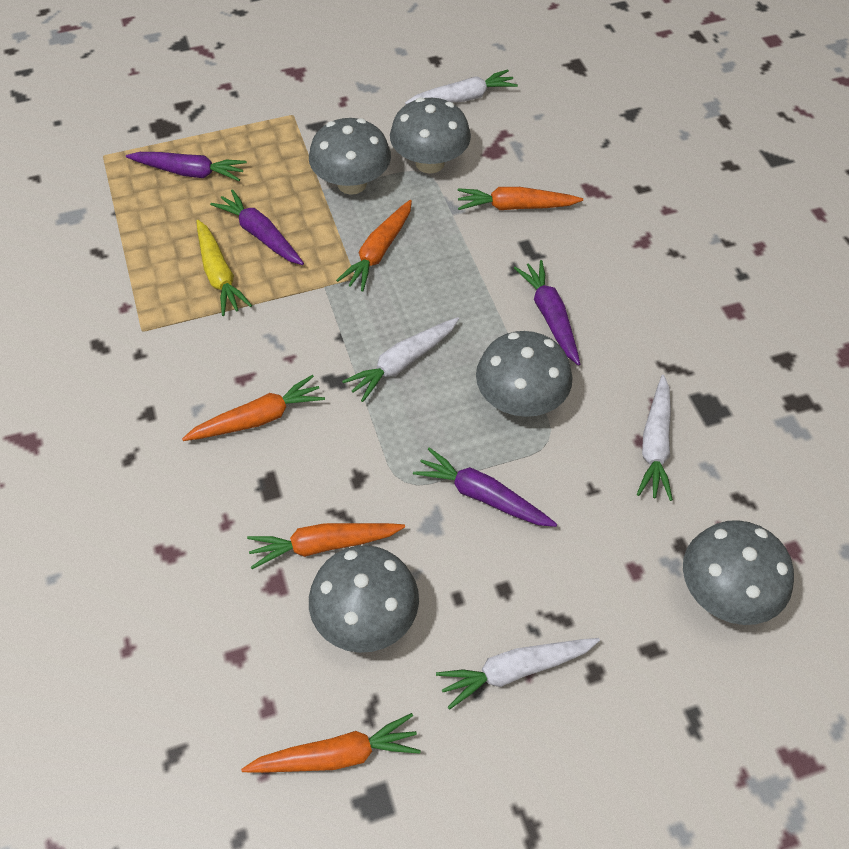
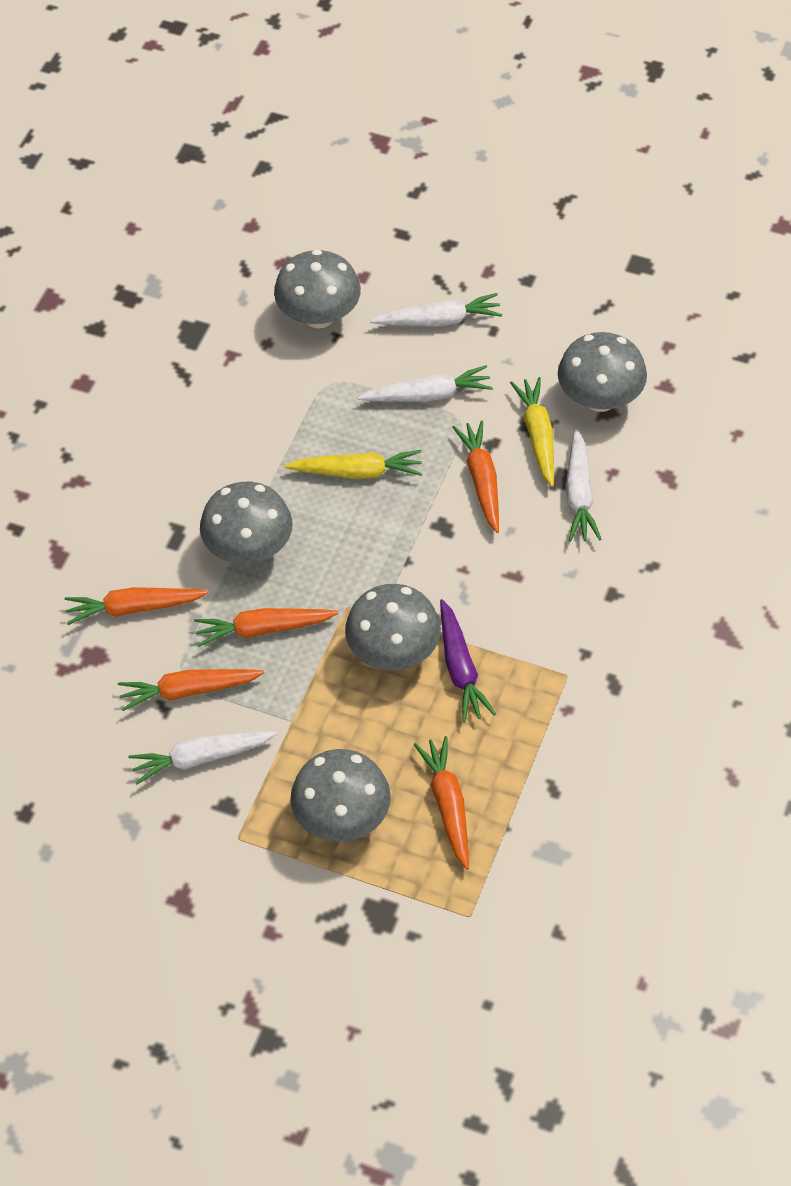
purple carrot: 4 -> 1
yellow carrot: 1 -> 2

